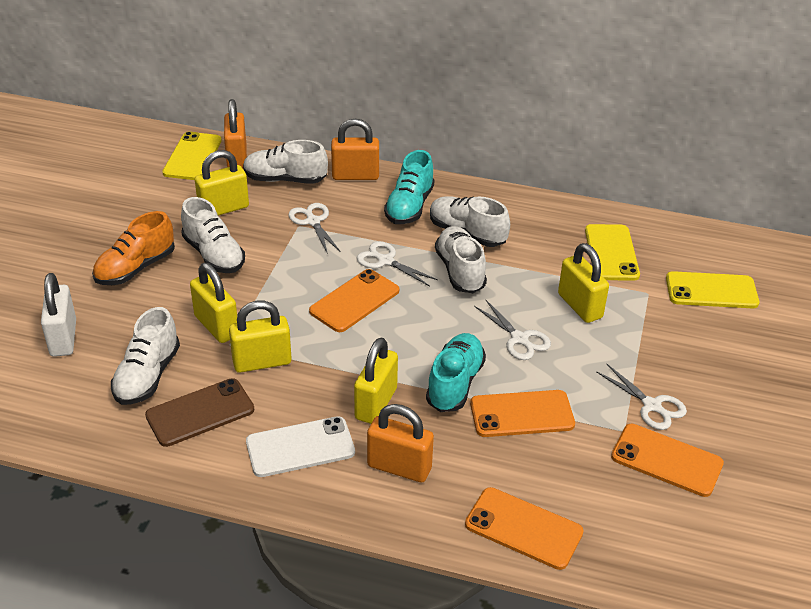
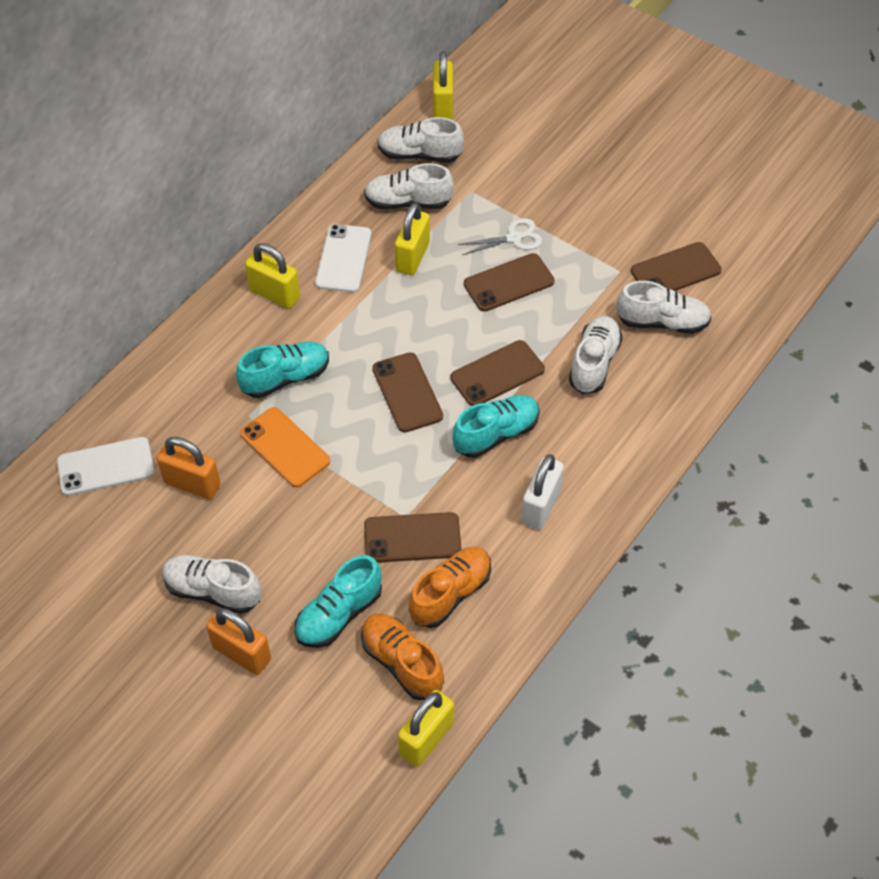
brown phone: 1 -> 5
orange padlock: 3 -> 2
orange phone: 4 -> 1
orange shoe: 1 -> 2
turquoise shoe: 2 -> 3
white phone: 1 -> 2
white scissors: 4 -> 1
yellow padlock: 5 -> 4
yellow phone: 3 -> 0

